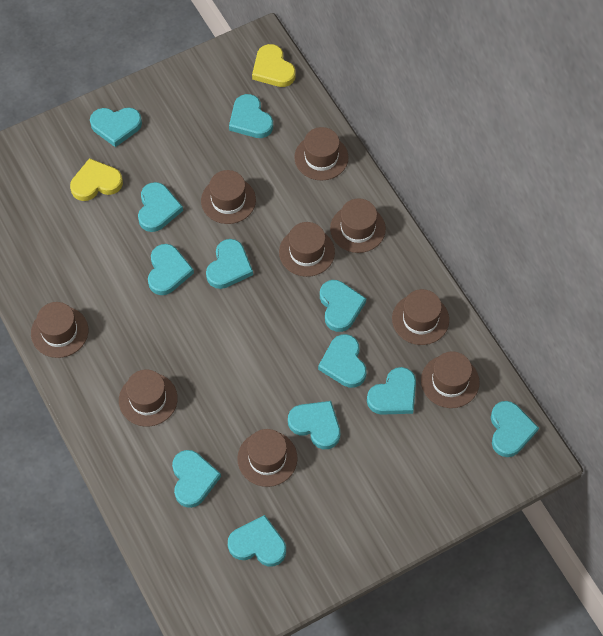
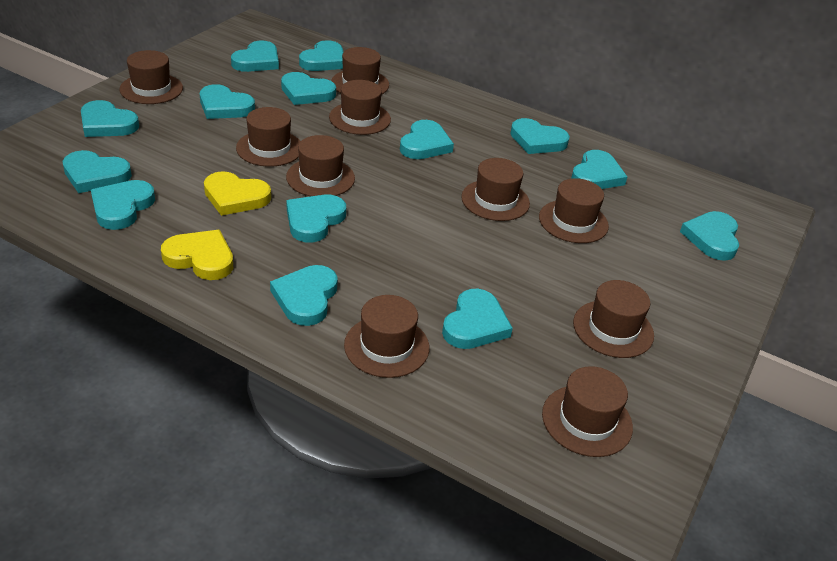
brown hat: 9 -> 10
turquoise heart: 12 -> 14

